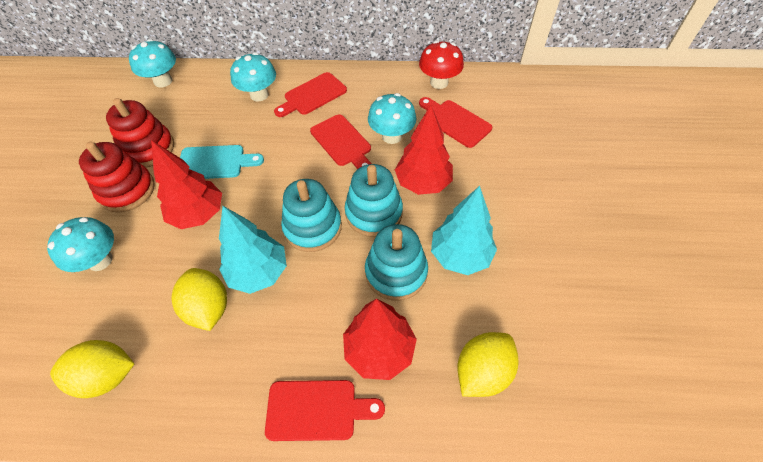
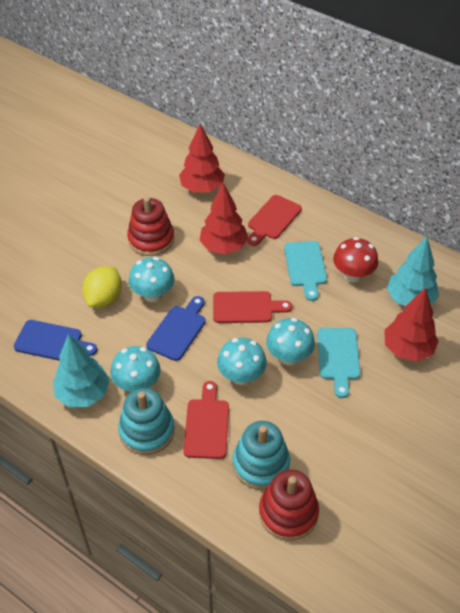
blue cutting board: 0 -> 2
red cutting board: 4 -> 3
turquoise cutting board: 1 -> 2
turquoise stacking toy: 3 -> 2
yellow lemon: 3 -> 1

